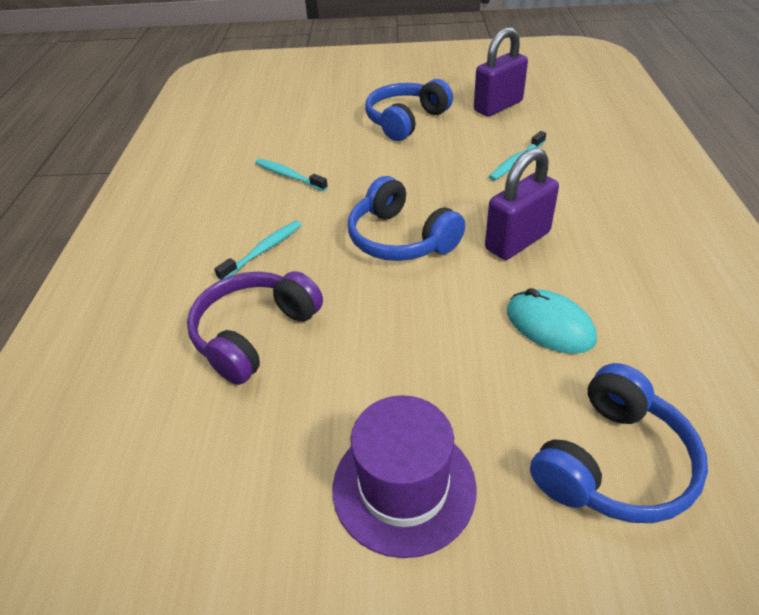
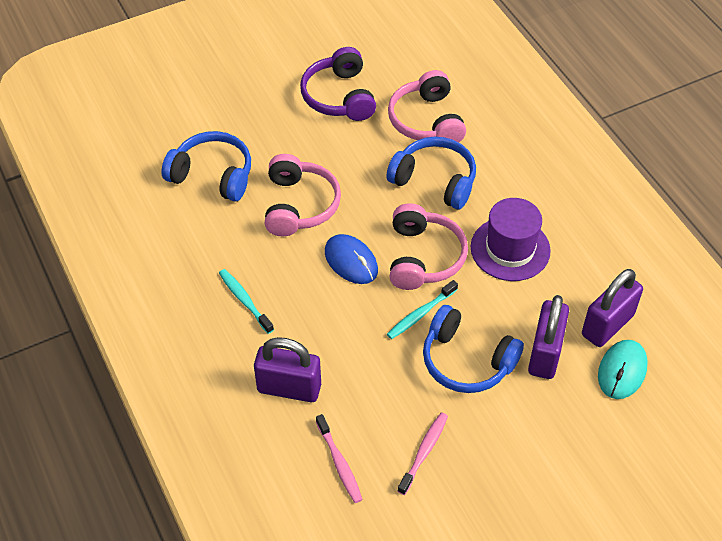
blue mouse: 0 -> 1
pink headphones: 0 -> 3
pink toothbrush: 0 -> 2
purple padlock: 2 -> 3
turquoise toothbrush: 3 -> 2

